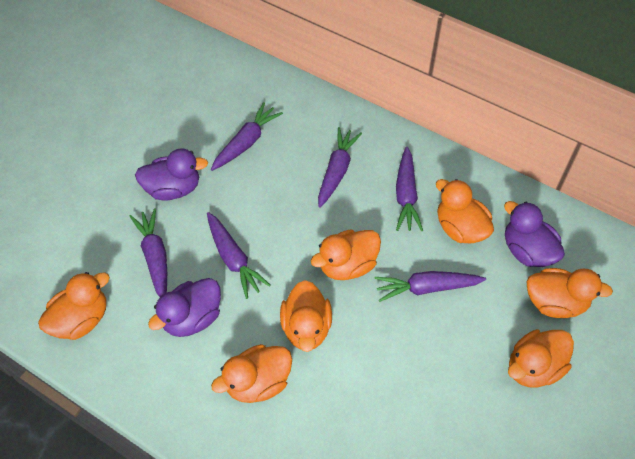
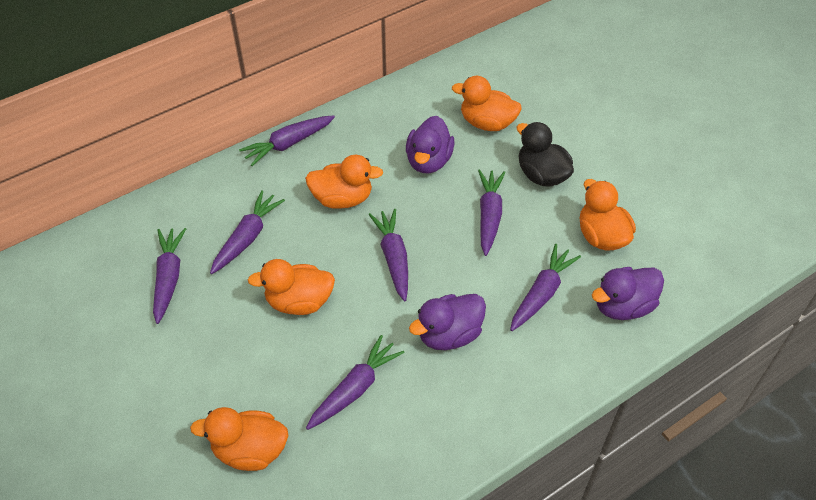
black duck: 0 -> 1
orange duck: 7 -> 5
purple carrot: 6 -> 7

